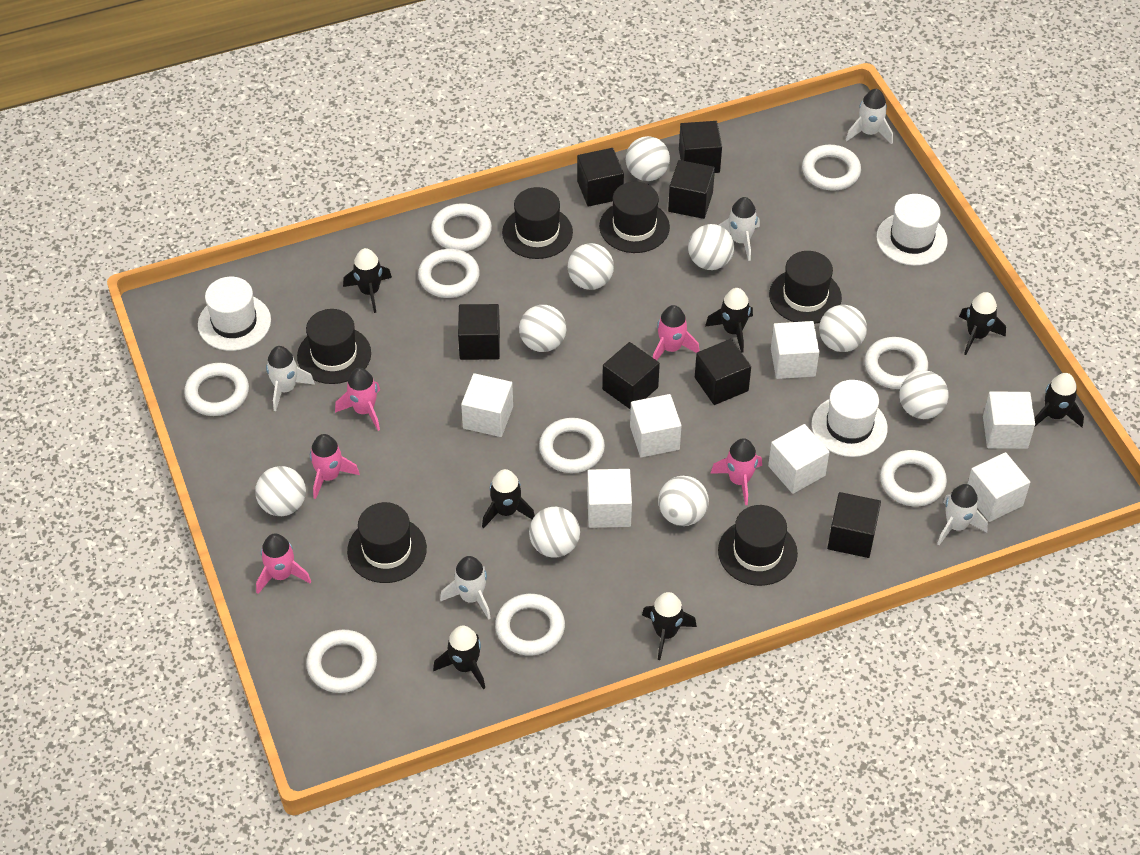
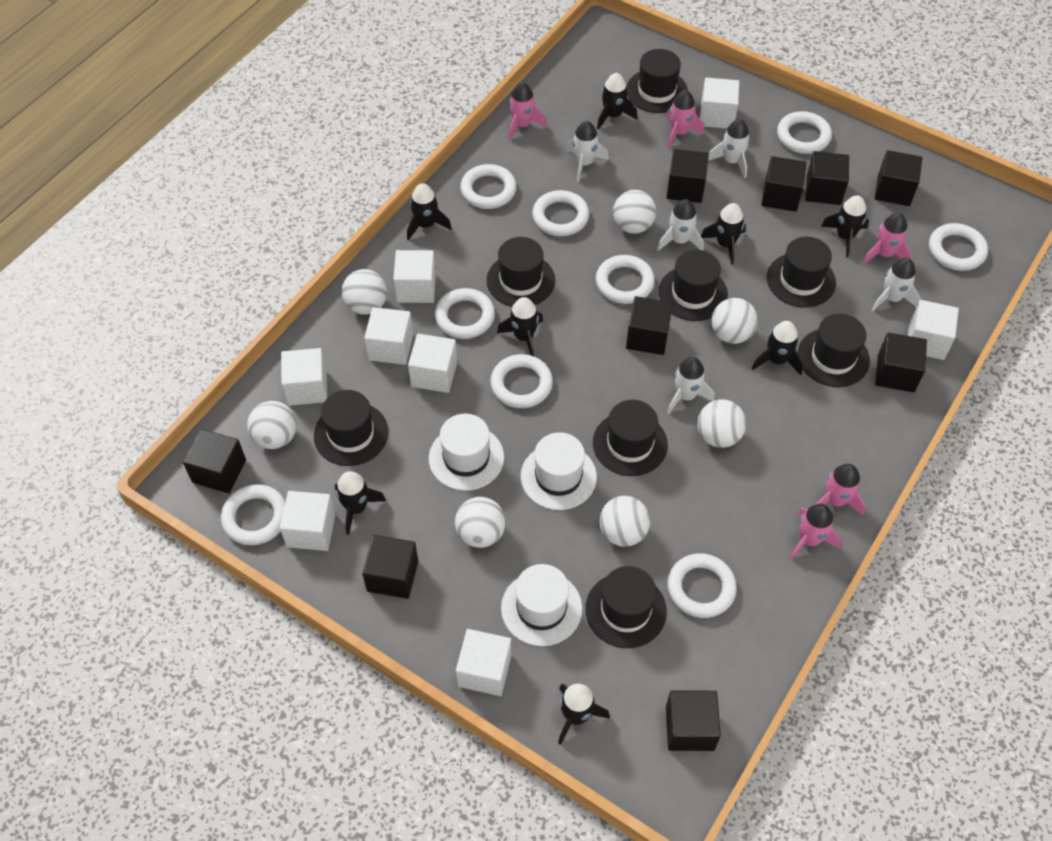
black cube: 7 -> 9
black hat: 6 -> 8
black rocket: 7 -> 8
white ball: 9 -> 7
white cube: 7 -> 8

